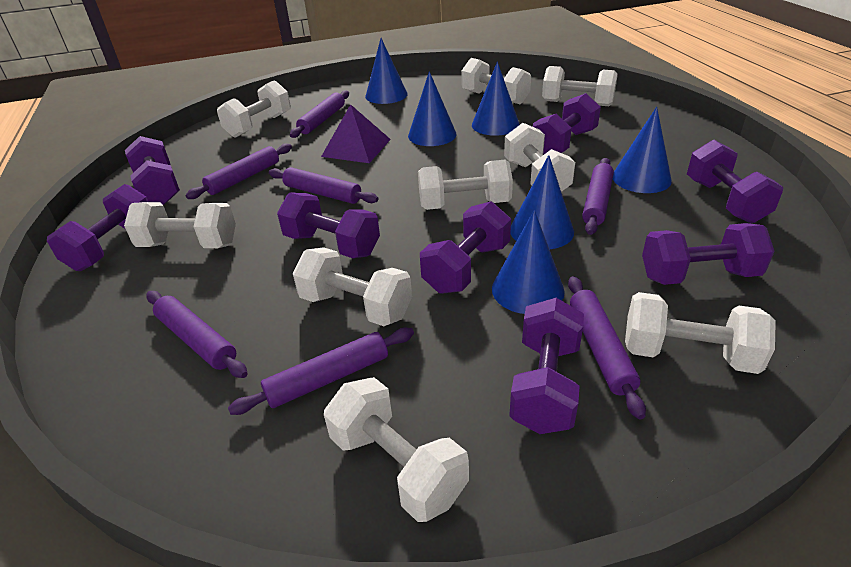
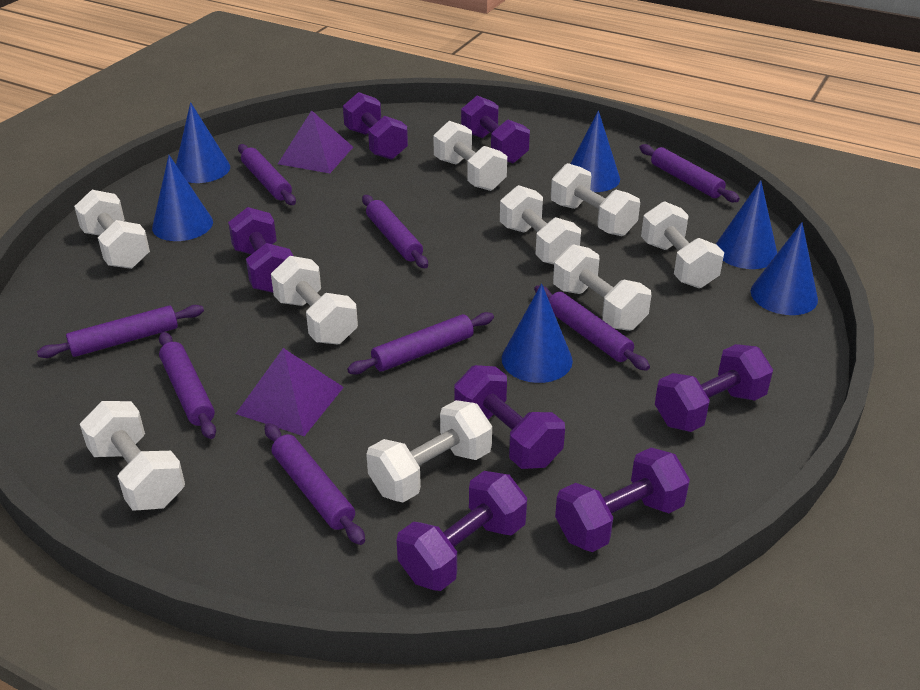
purple dumbbell: 8 -> 7
purple pyramid: 1 -> 2
purple rolling pin: 7 -> 8

